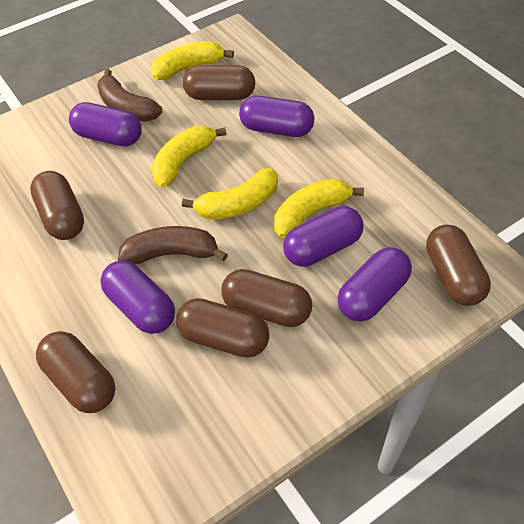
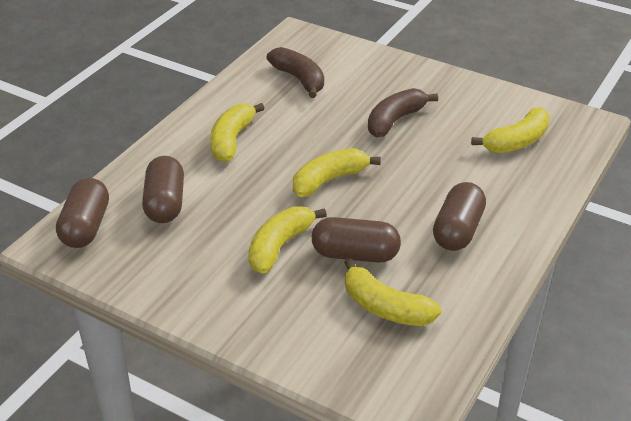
brown capsule: 6 -> 4
purple capsule: 5 -> 0
yellow banana: 4 -> 5

